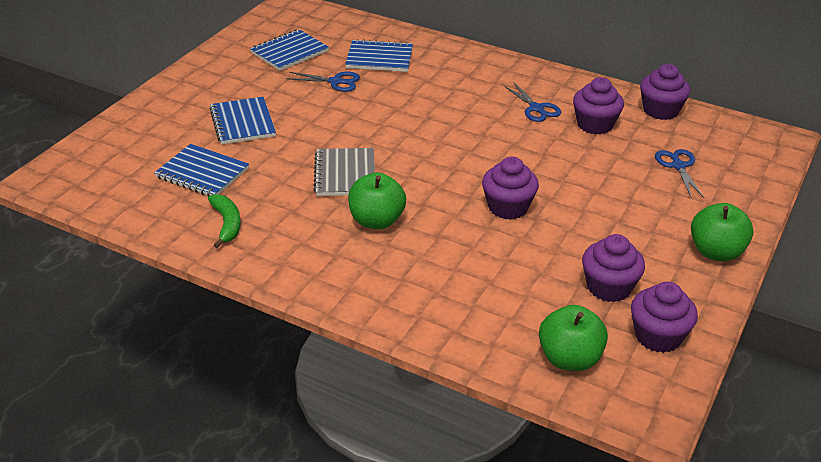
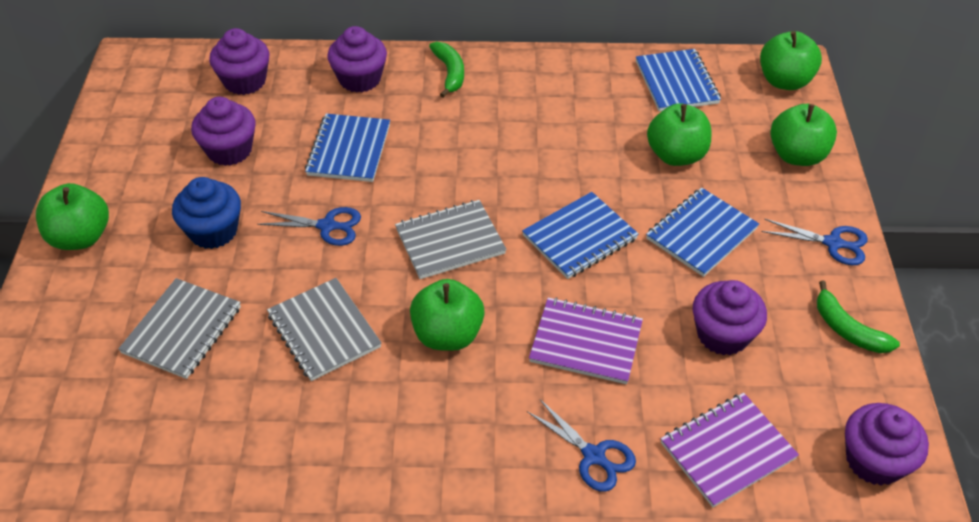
blue cupcake: 0 -> 1
green apple: 3 -> 5
green banana: 1 -> 2
grey notebook: 1 -> 3
purple notebook: 0 -> 2

